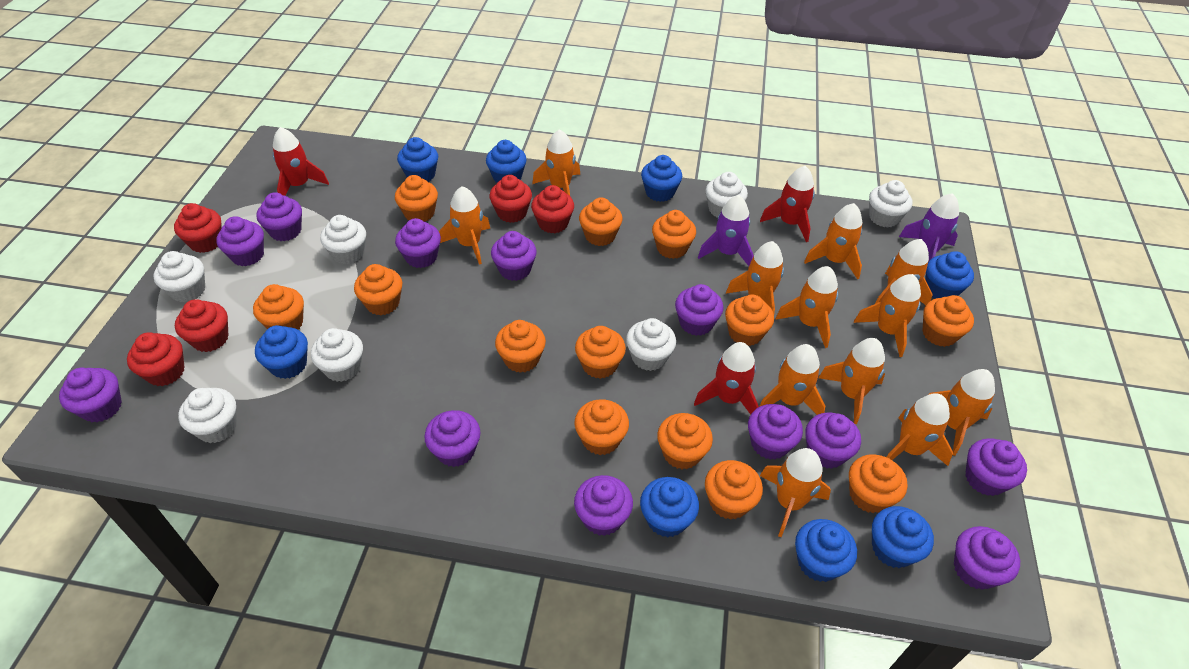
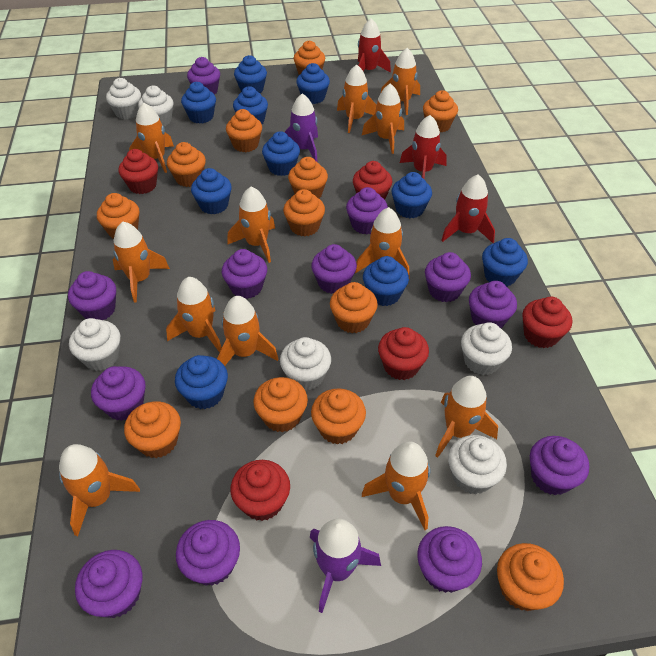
blue cupcake: 8 -> 10
orange cupcake: 13 -> 12
white cupcake: 7 -> 6

